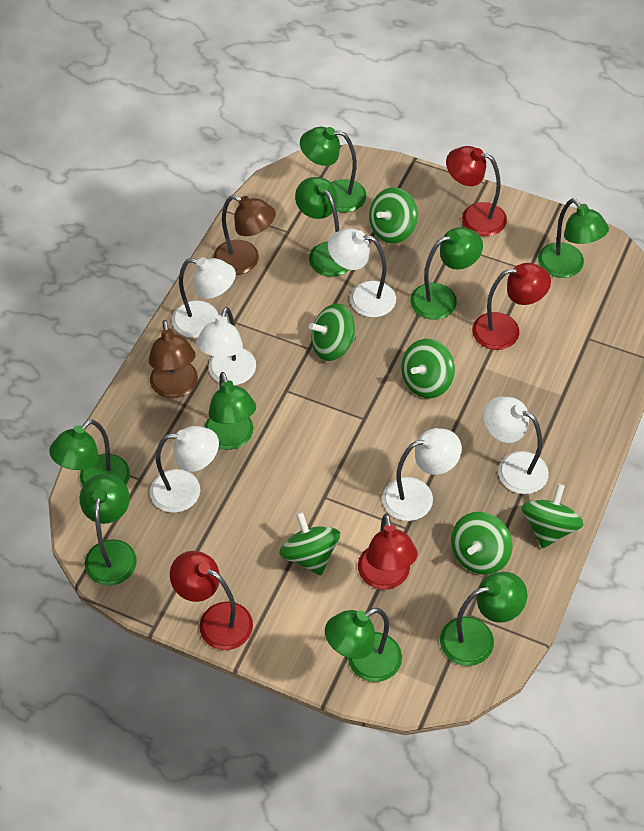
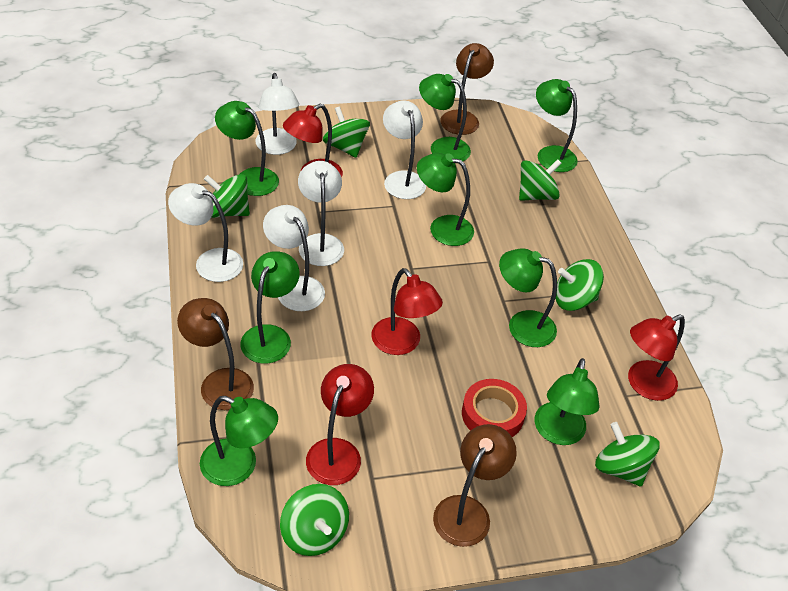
brown lamp: 2 -> 3
green lamp: 9 -> 8
red tape: 0 -> 1
white lamp: 6 -> 5

